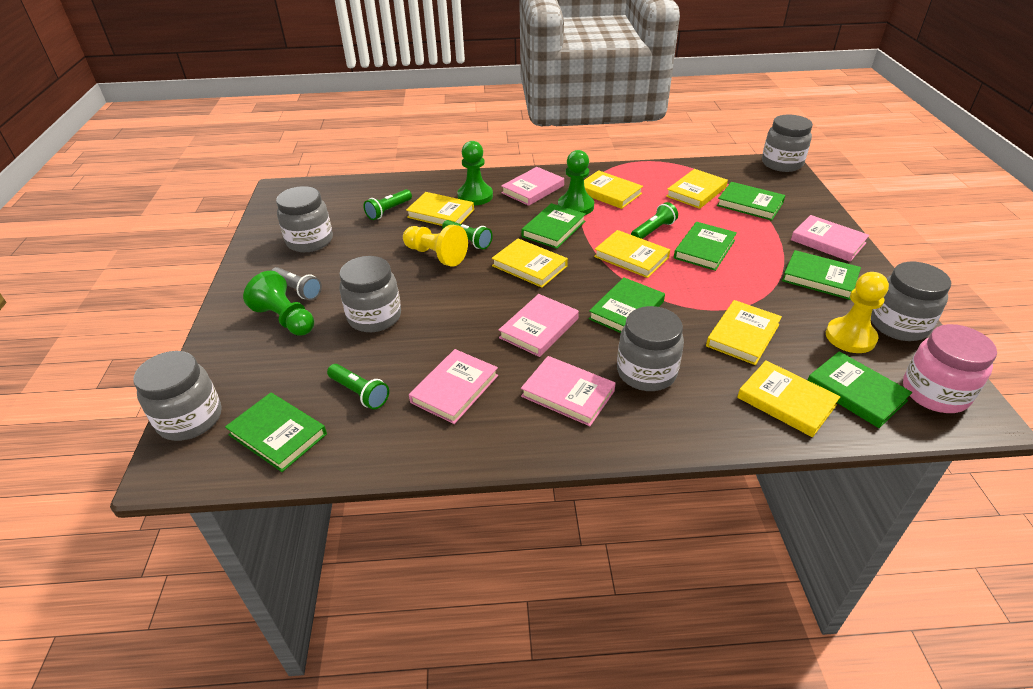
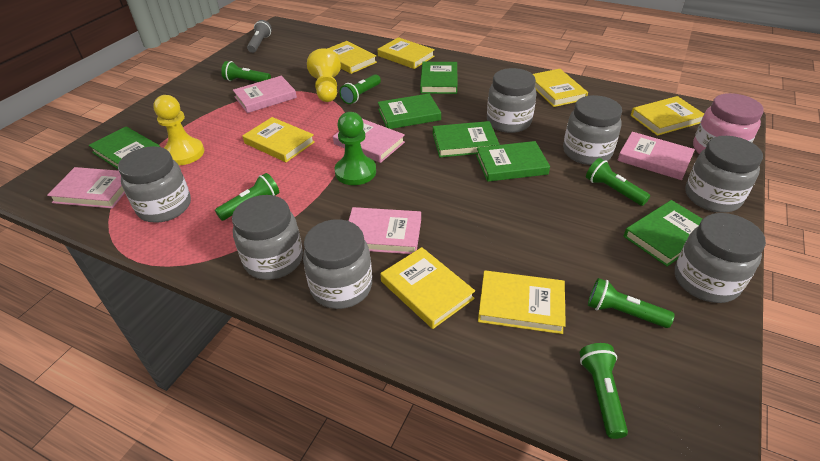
green book: 7 -> 6
green flashlight: 4 -> 6
green pawn: 3 -> 1
grey jar: 6 -> 7

